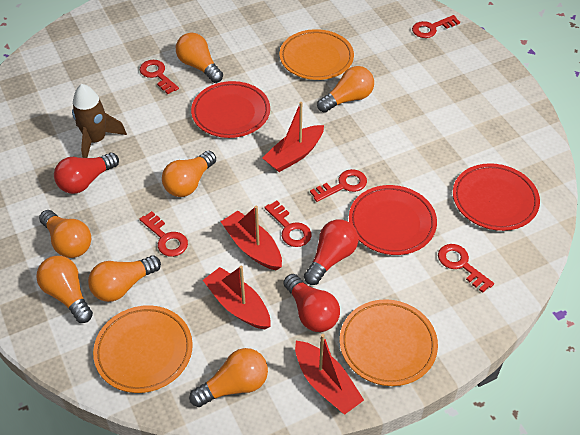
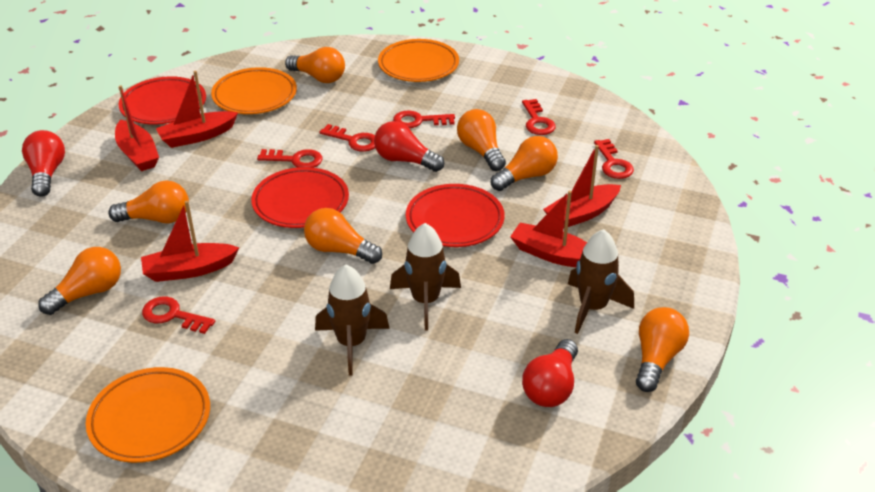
brown rocket: 1 -> 3
red boat: 4 -> 5

